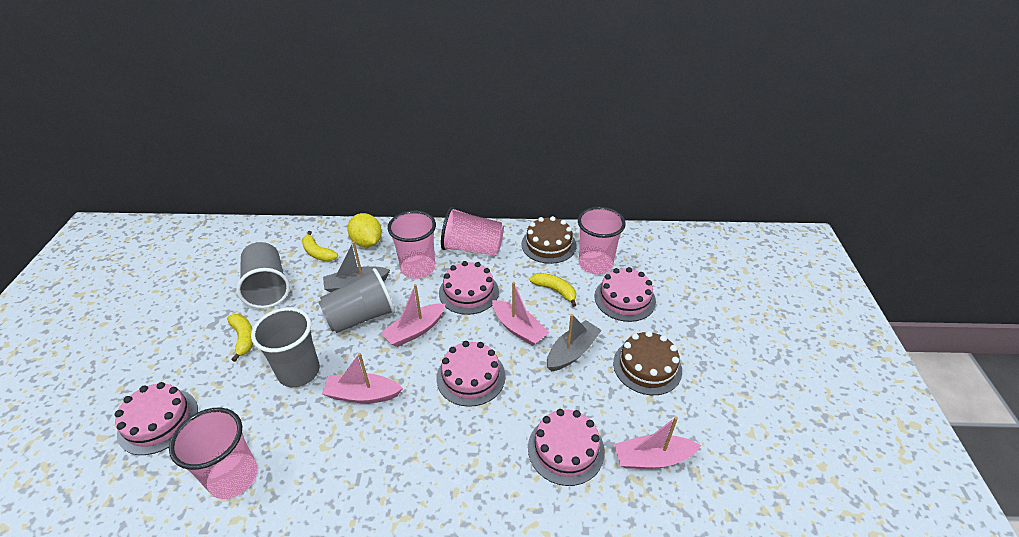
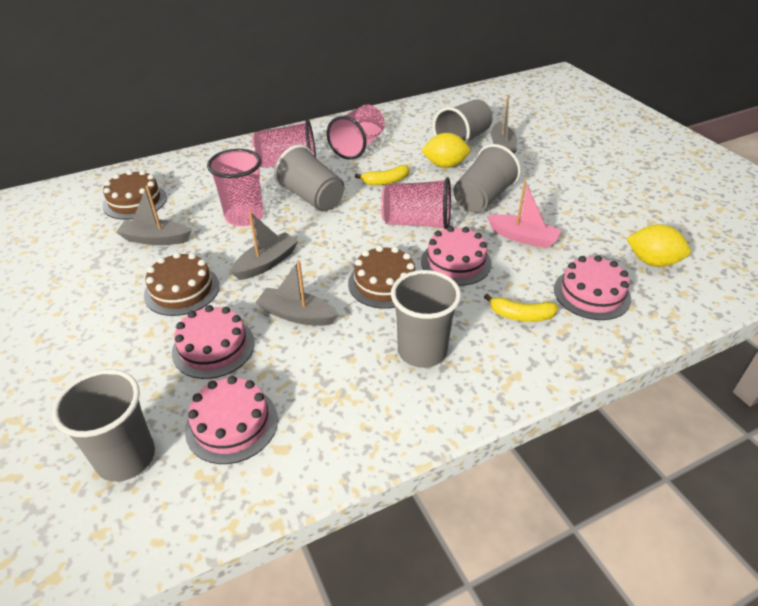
brown cake: 2 -> 3
grey boat: 2 -> 4
grey cup: 3 -> 5
pink boat: 4 -> 1
pink cake: 5 -> 4
yellow banana: 3 -> 2
yellow lemon: 1 -> 2

